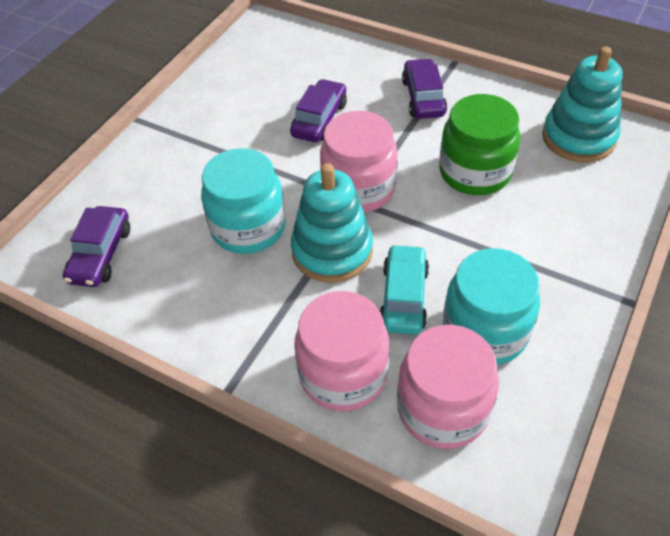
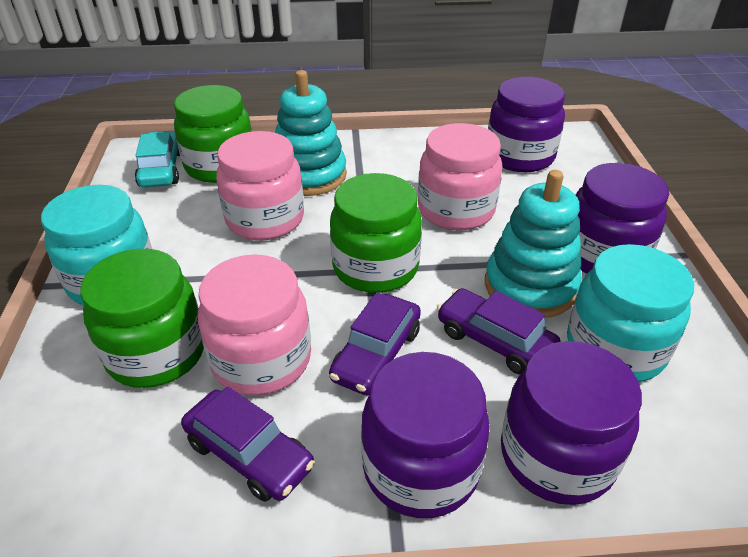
green jar: 1 -> 3
purple jar: 0 -> 4

